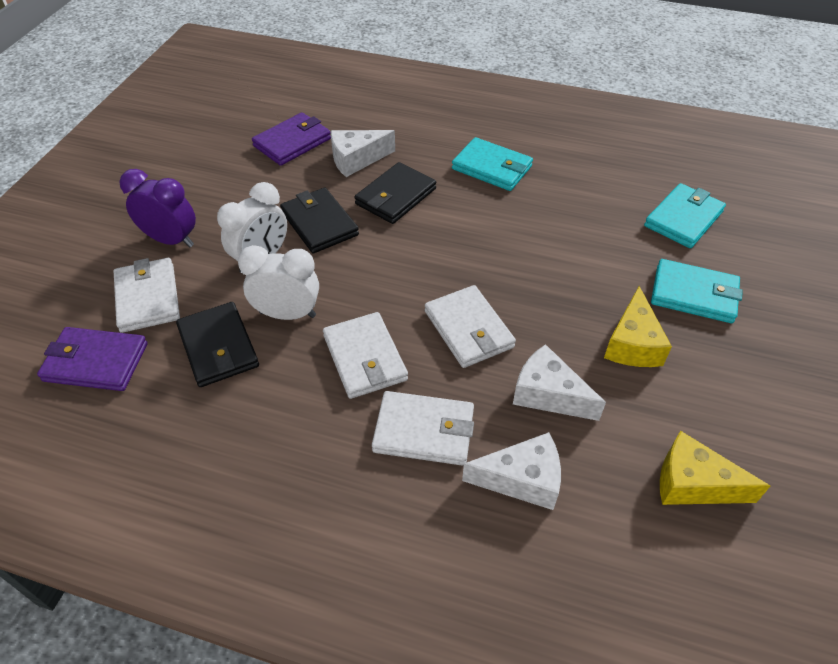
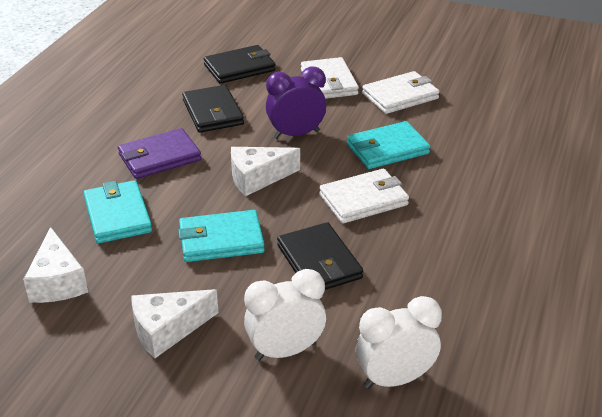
purple wallet: 2 -> 1
white wallet: 4 -> 3
yellow cheese: 2 -> 0

